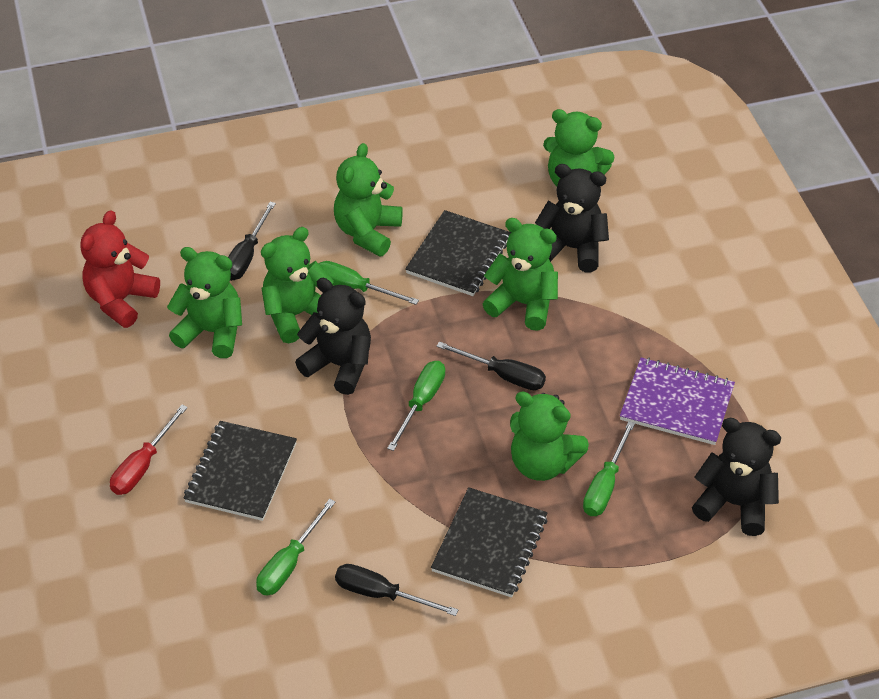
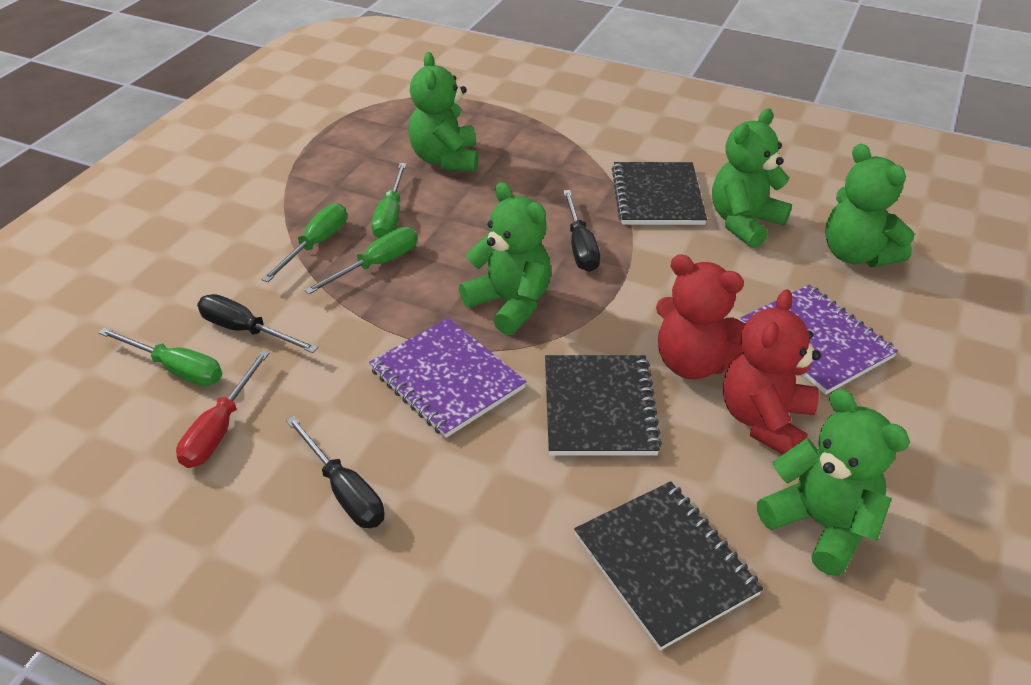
black teddy bear: 3 -> 0
green teddy bear: 6 -> 5
purple notebook: 1 -> 2
red teddy bear: 1 -> 2

